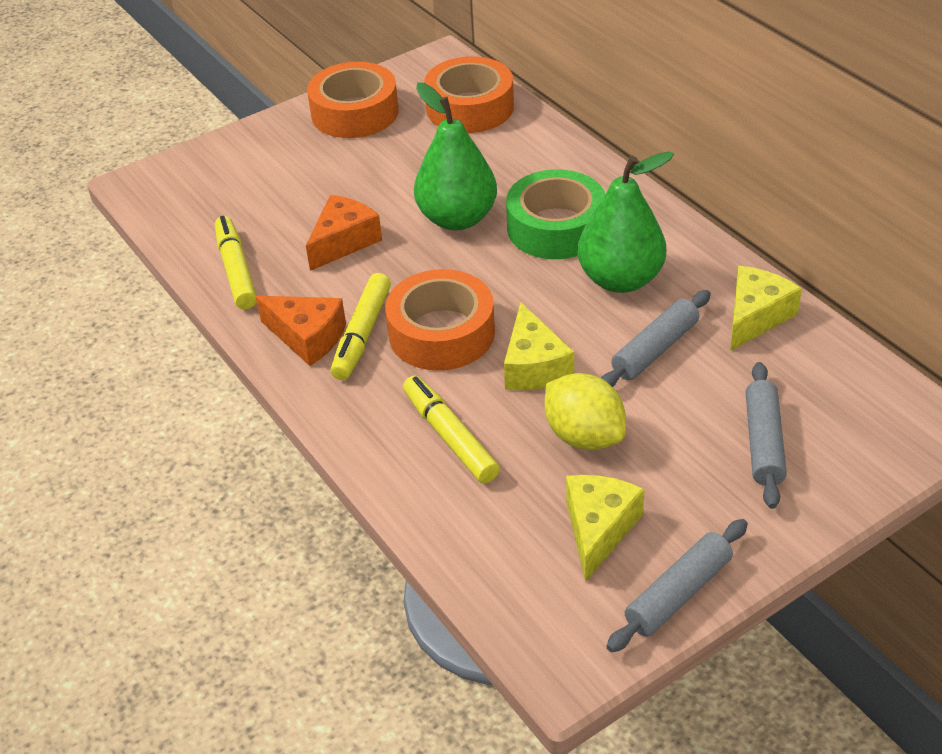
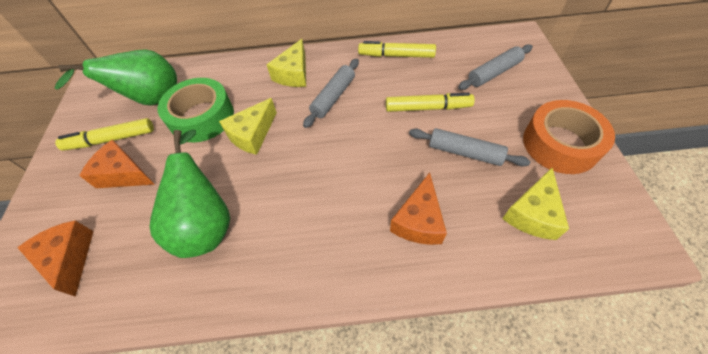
orange cheese: 2 -> 3
orange tape: 3 -> 1
yellow lemon: 1 -> 0

